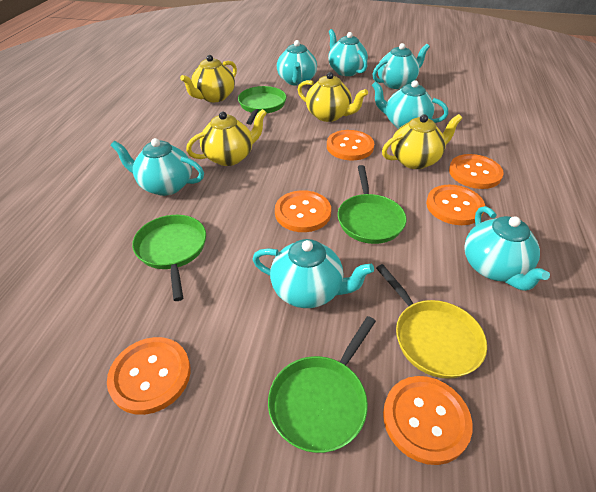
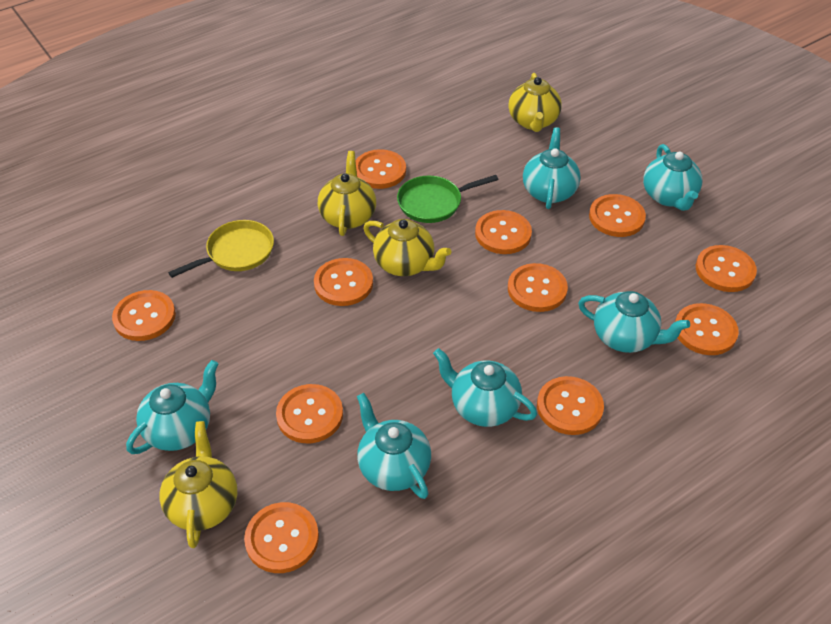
green pan: 4 -> 1
orange button: 6 -> 11
turquoise teapot: 7 -> 6

